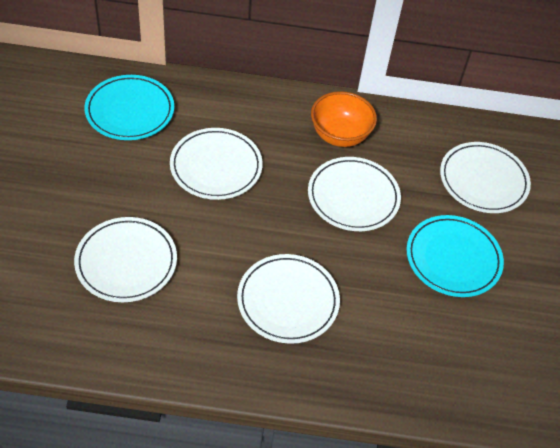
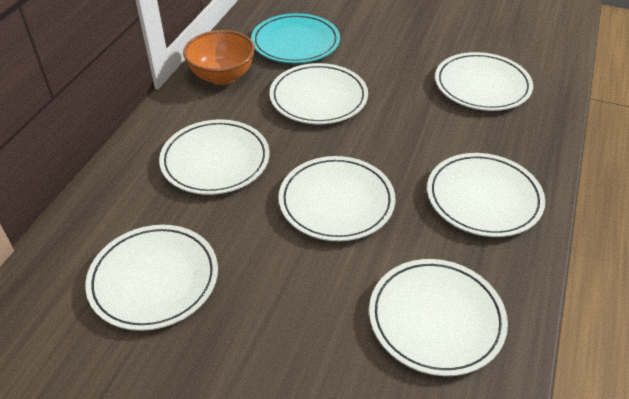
turquoise plate: 2 -> 1
white plate: 5 -> 7

